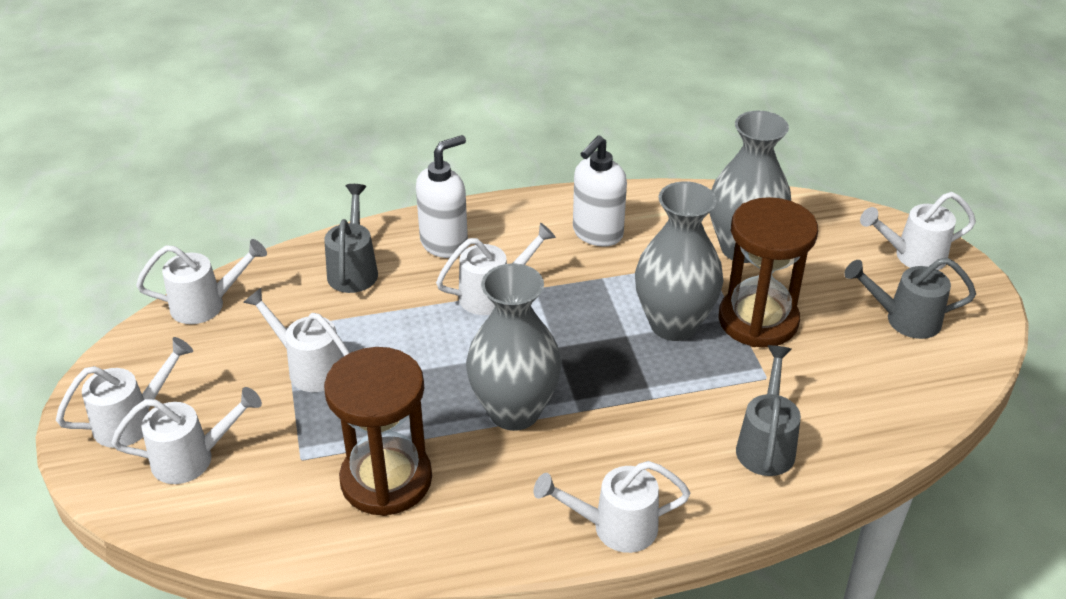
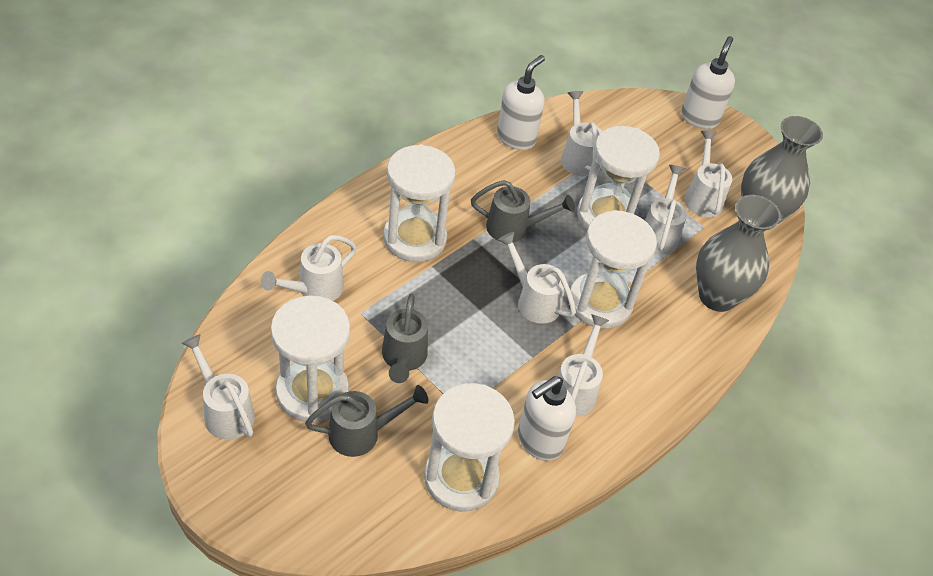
brown hourglass: 2 -> 0
grey vase: 3 -> 2
white hourglass: 0 -> 5
white soap dispenser: 2 -> 3

